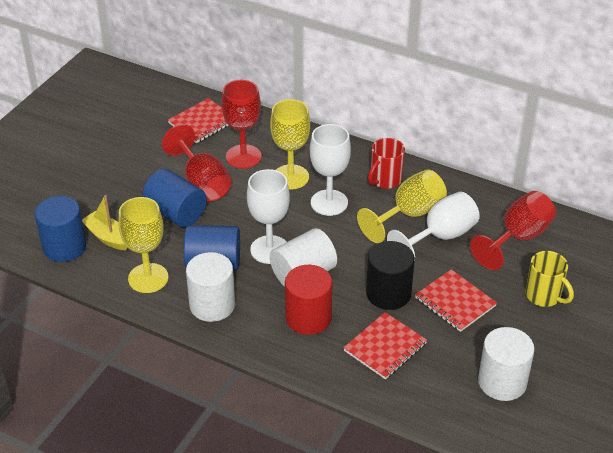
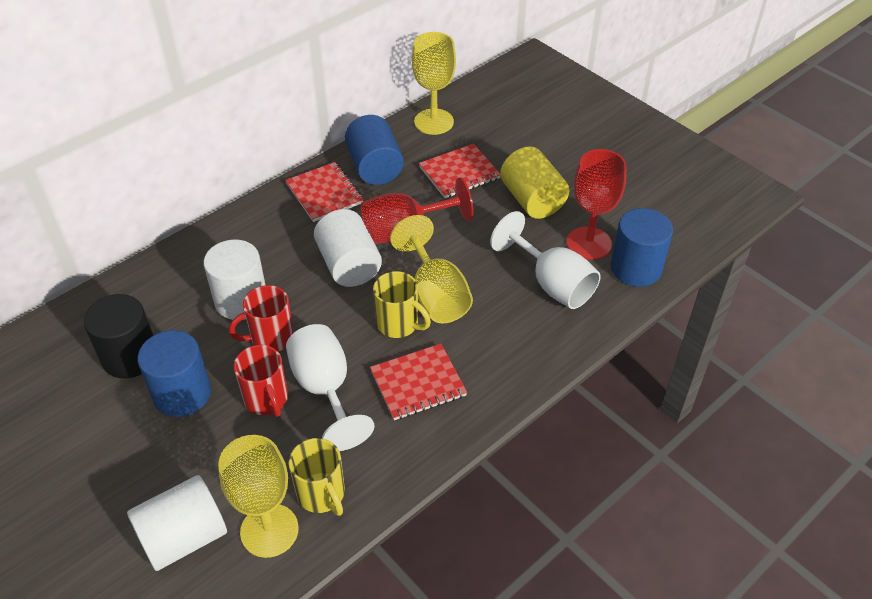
red cylinder: 1 -> 0
red goblet: 3 -> 2
red mug: 1 -> 2
white goblet: 3 -> 2
yellow boat: 1 -> 0
yellow cylinder: 0 -> 1
yellow mug: 1 -> 2

